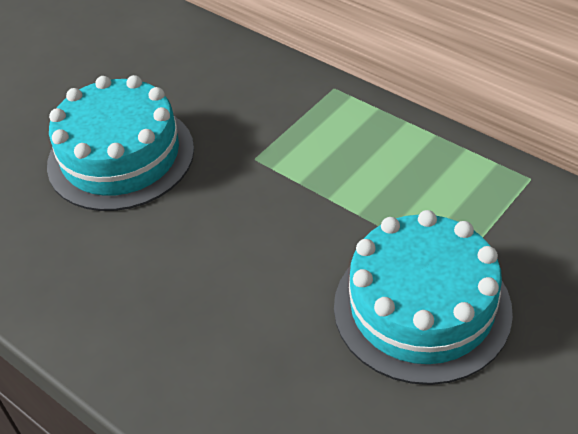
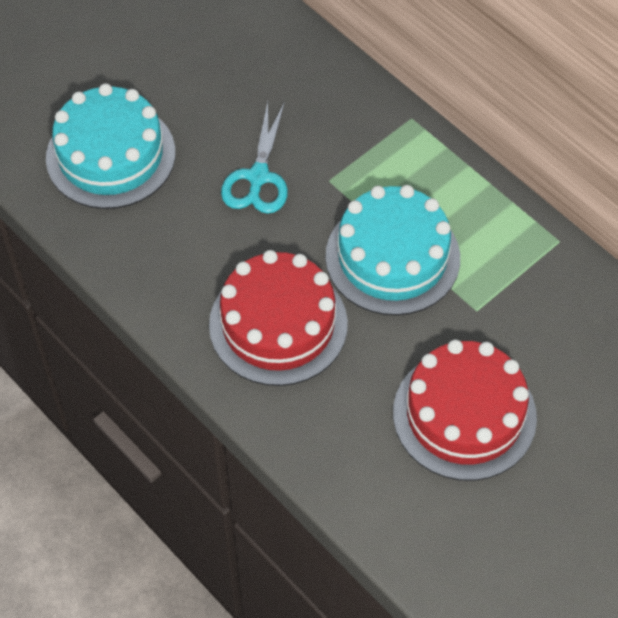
red cake: 0 -> 2
turquoise scissors: 0 -> 1

